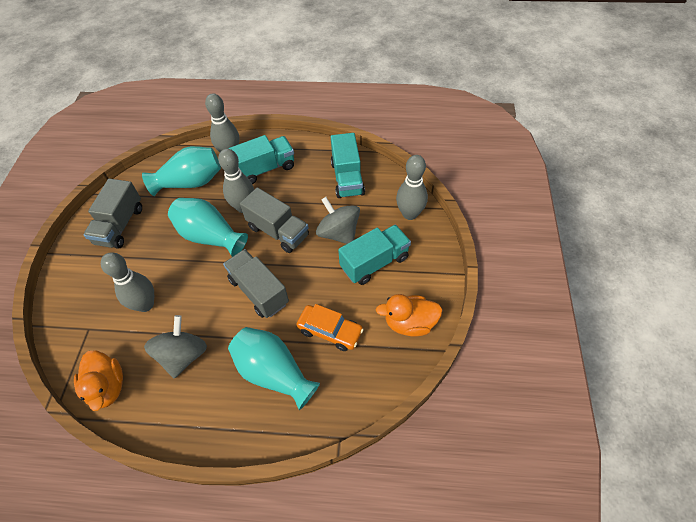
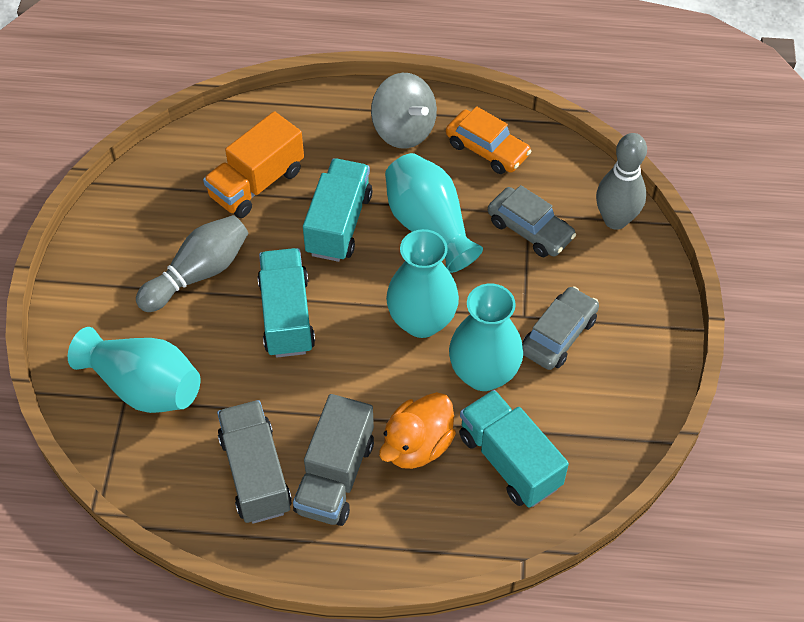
grey bowling pin: 4 -> 2
grey car: 0 -> 2
grey spinning top: 2 -> 1
grey truck: 3 -> 2
orange duck: 2 -> 1
orange truck: 0 -> 1
turquoise vase: 3 -> 4

